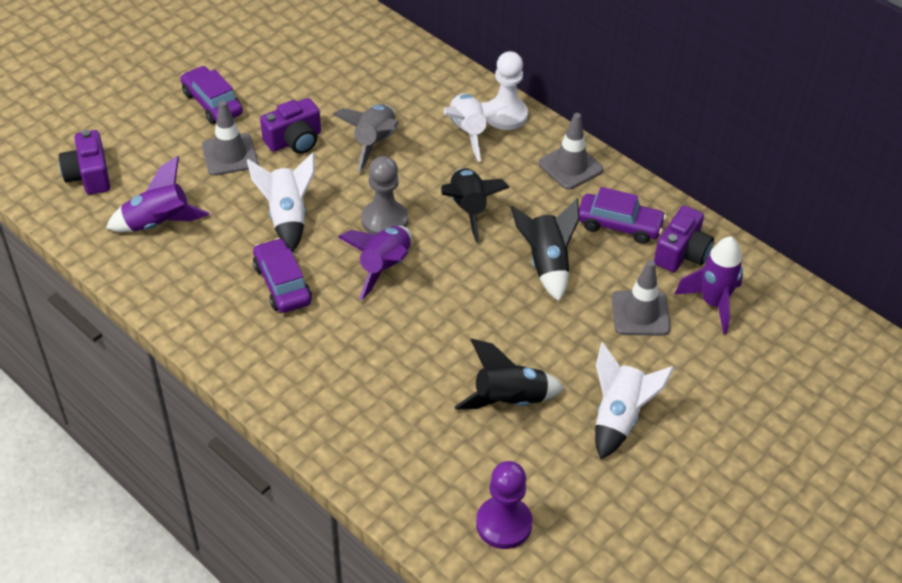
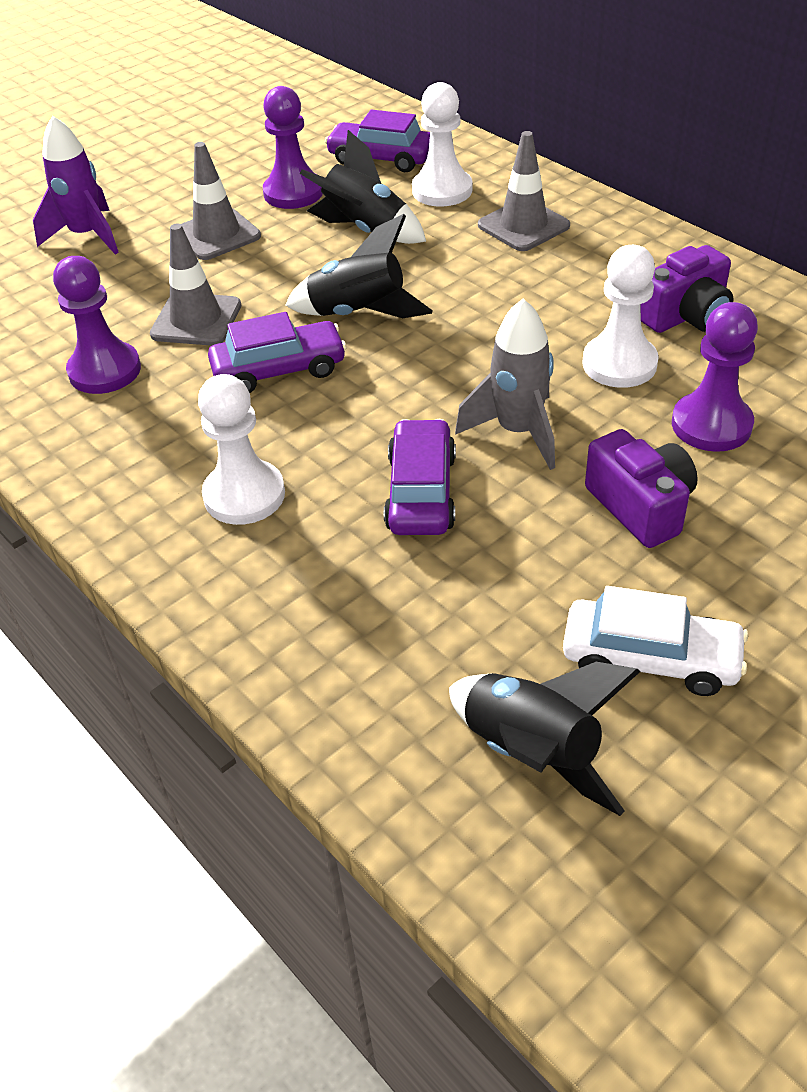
grey pawn: 1 -> 0
purple camera: 3 -> 2
purple pawn: 1 -> 3
purple rocket: 3 -> 1
white car: 0 -> 1
white pawn: 1 -> 3
white rocket: 3 -> 0

